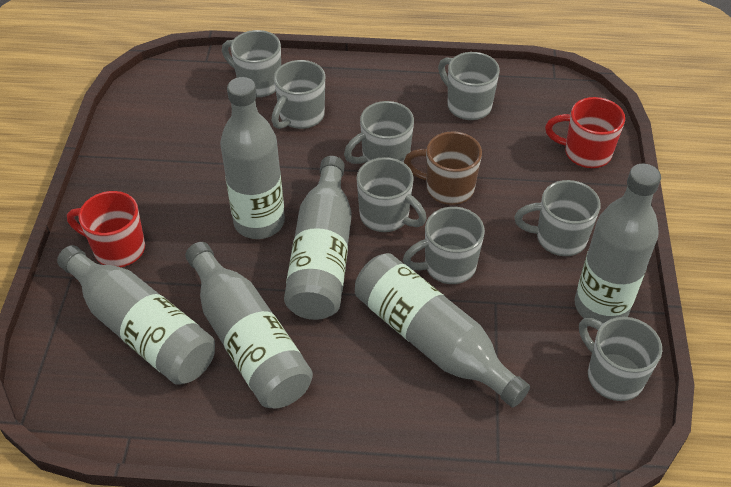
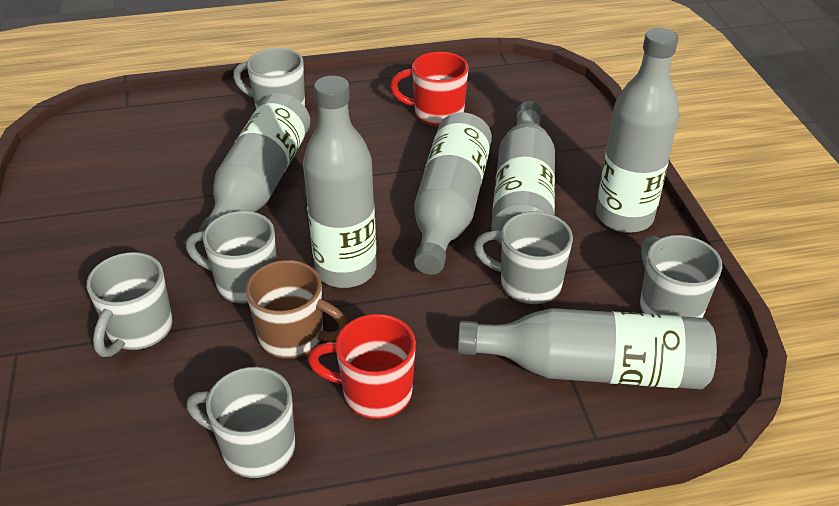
grey mug: 8 -> 6

